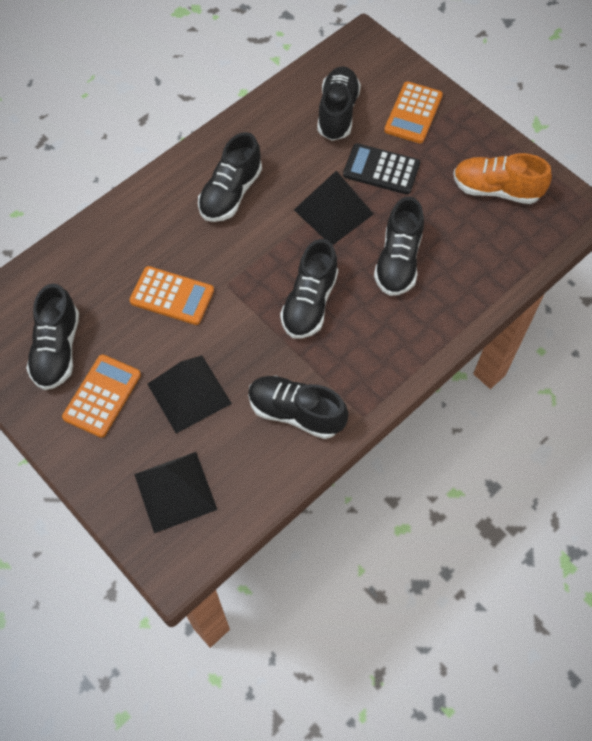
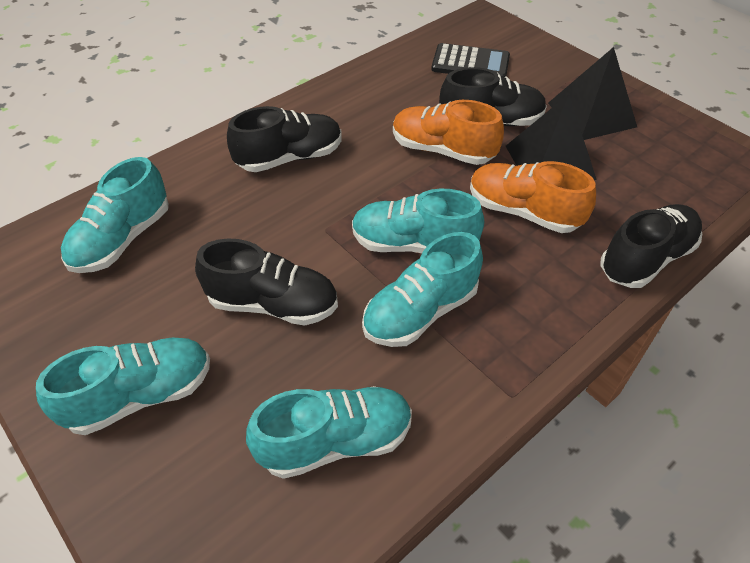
black pyramid: 3 -> 2
black shoe: 6 -> 4
orange calculator: 3 -> 0
orange shoe: 1 -> 2
turquoise shoe: 0 -> 5

